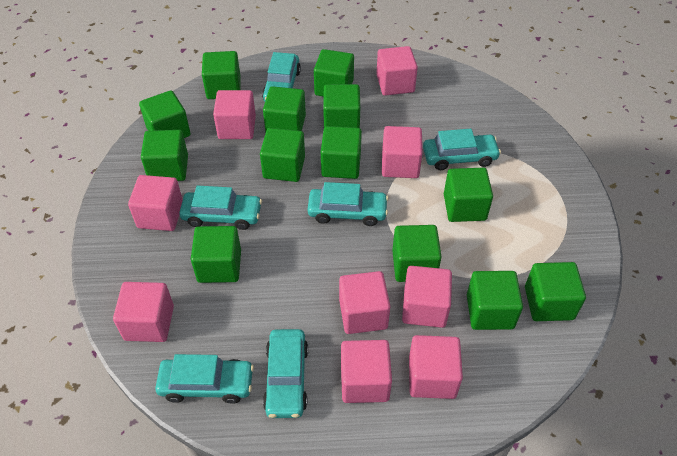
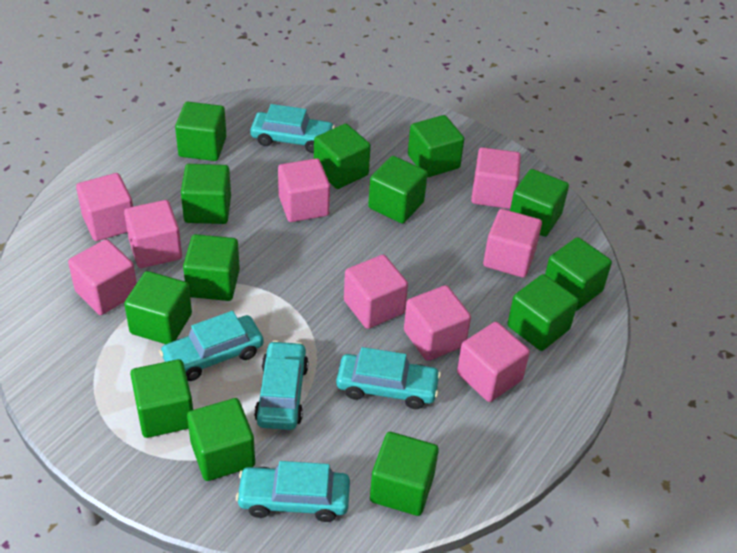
turquoise car: 6 -> 5

